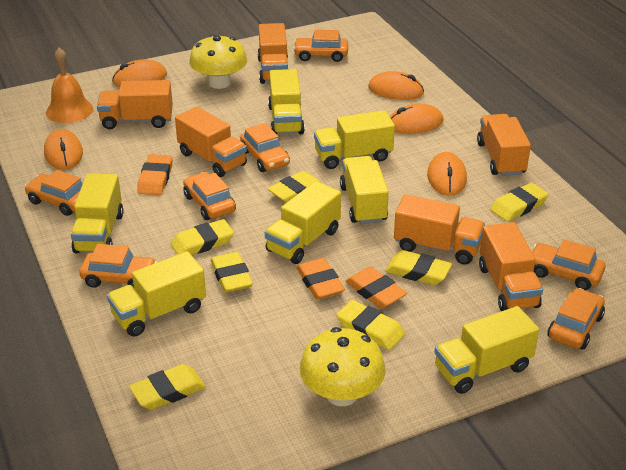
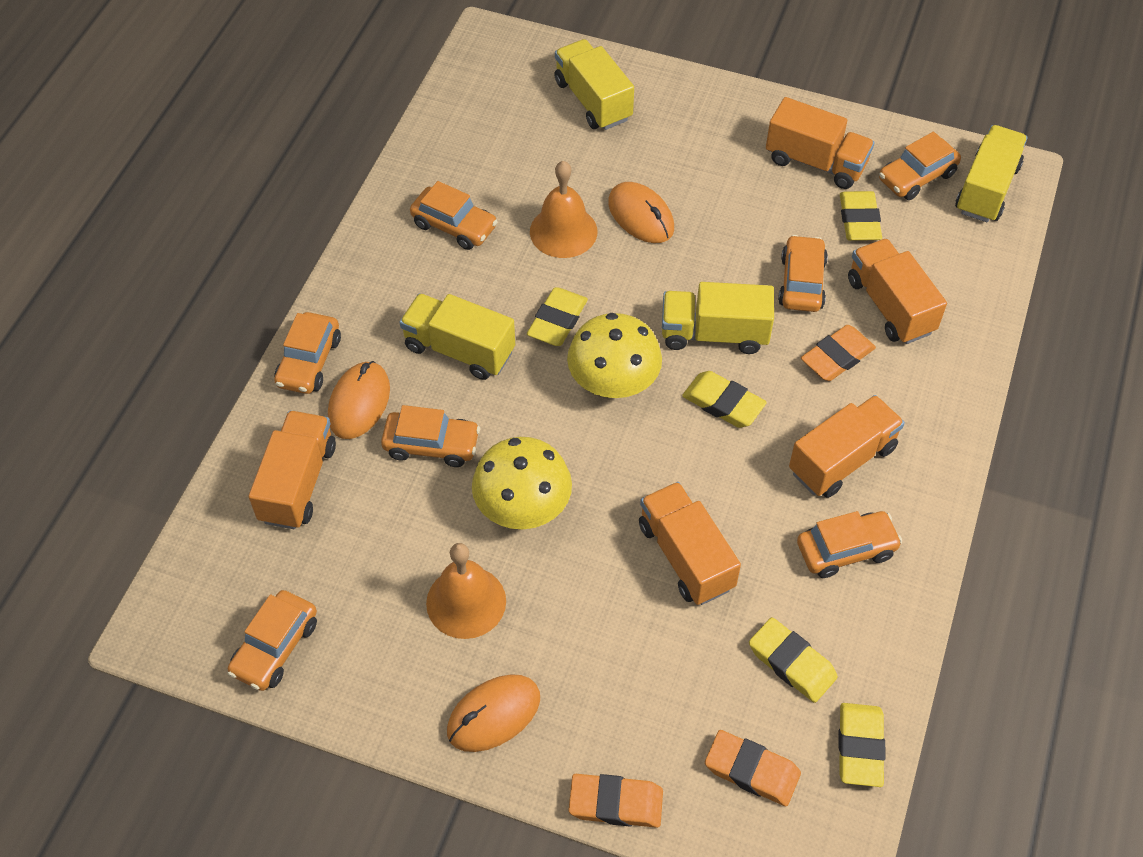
orange bell: 1 -> 2
orange mouse: 5 -> 3
orange truck: 6 -> 5
yellow eraser: 7 -> 5
yellow truck: 7 -> 4

